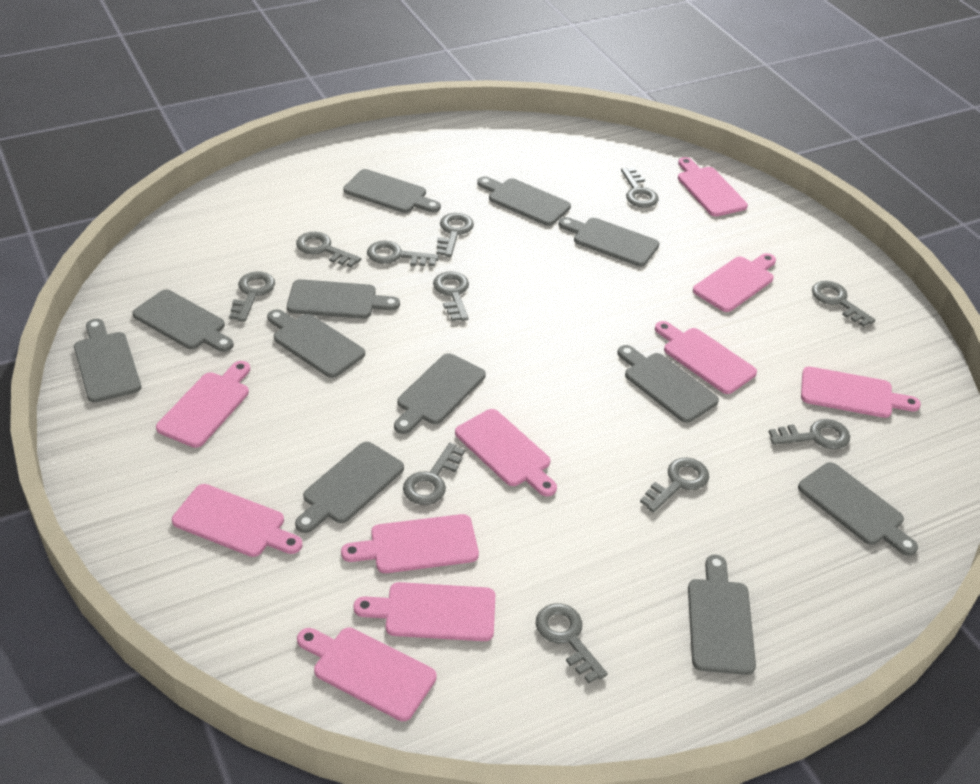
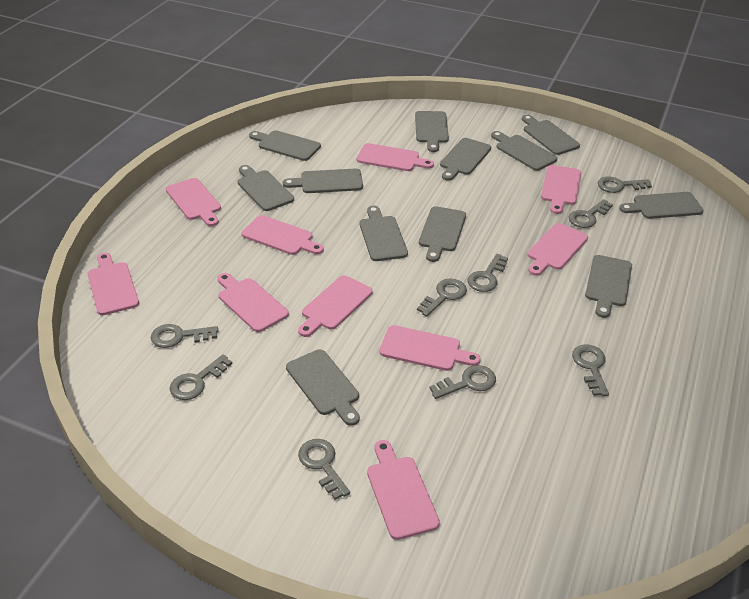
grey key: 11 -> 9

